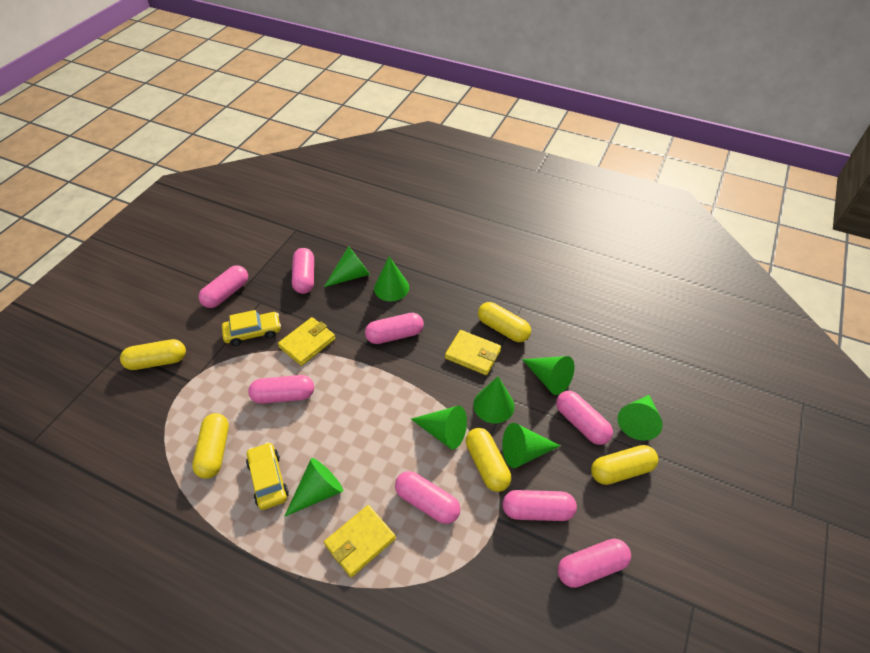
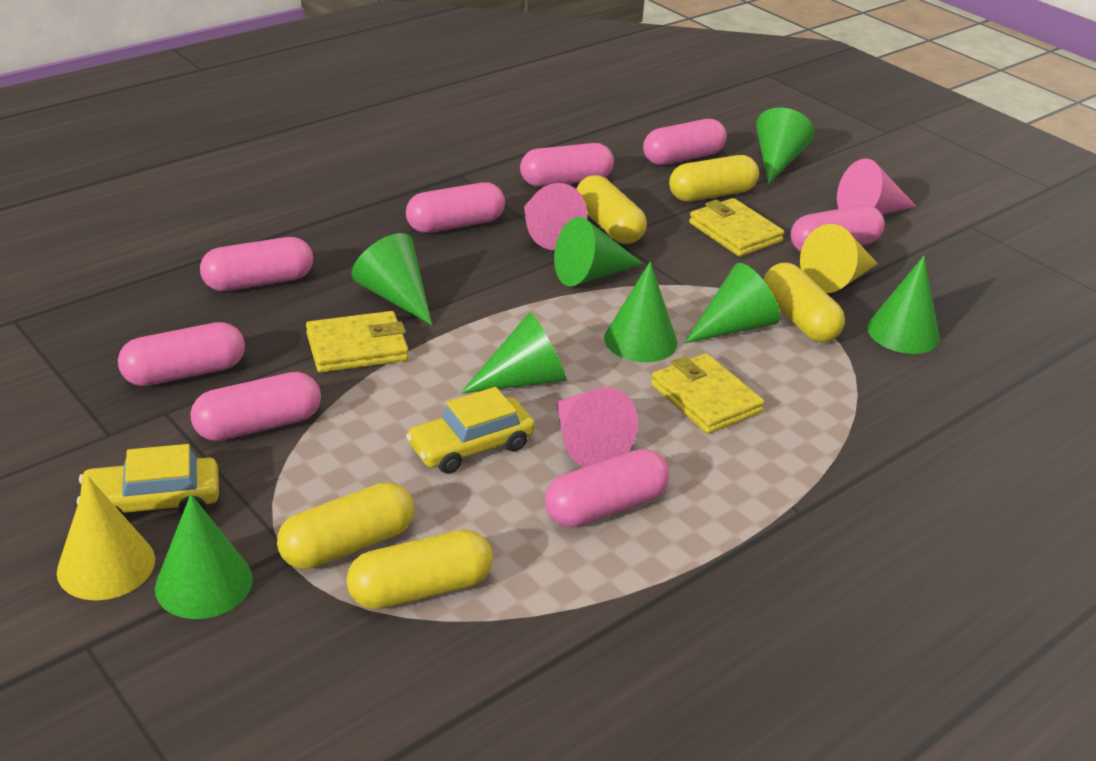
pink cone: 0 -> 3
yellow cone: 0 -> 2

